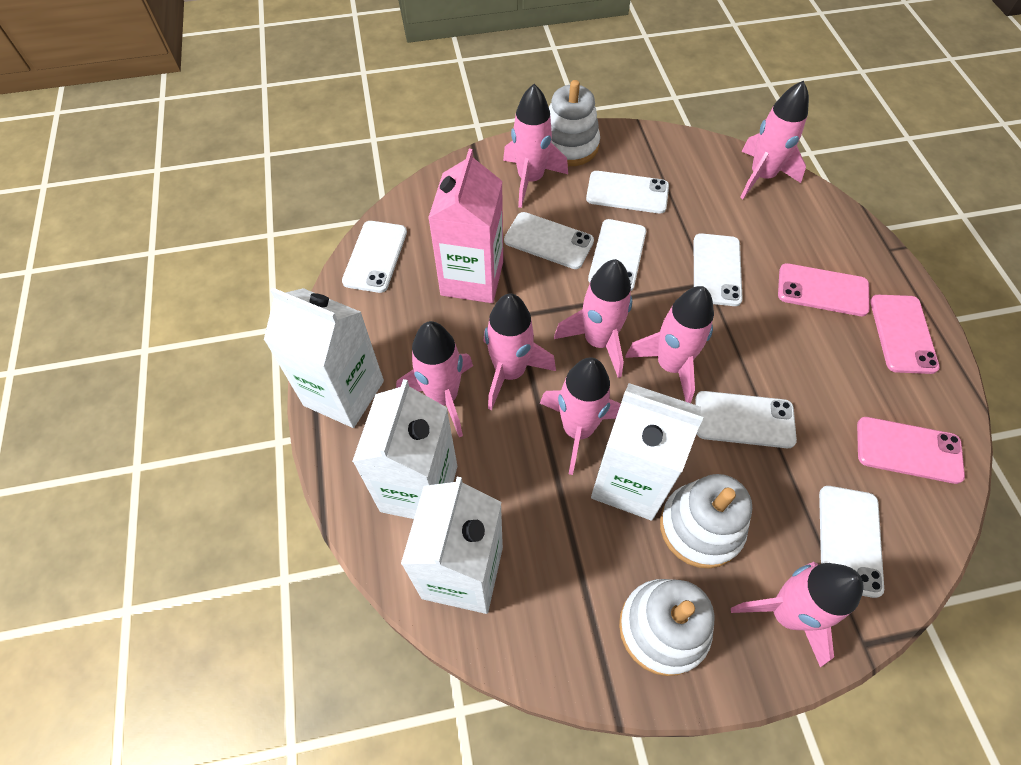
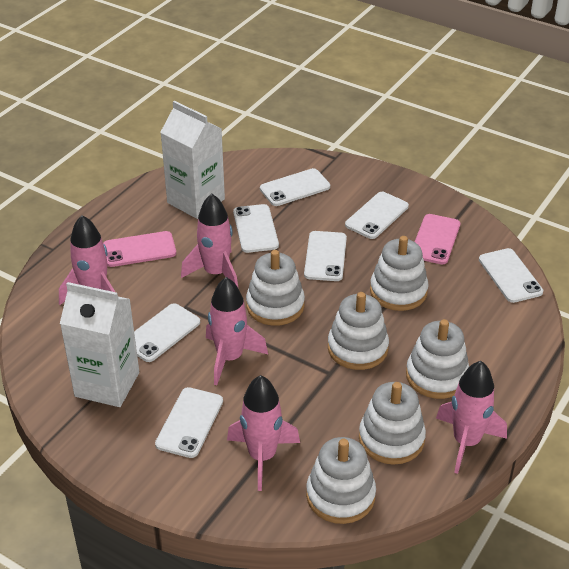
pink carton: 1 -> 0
pink phone: 3 -> 2
pink rocket: 8 -> 5
white carton: 4 -> 2
white stacking toy: 3 -> 6

